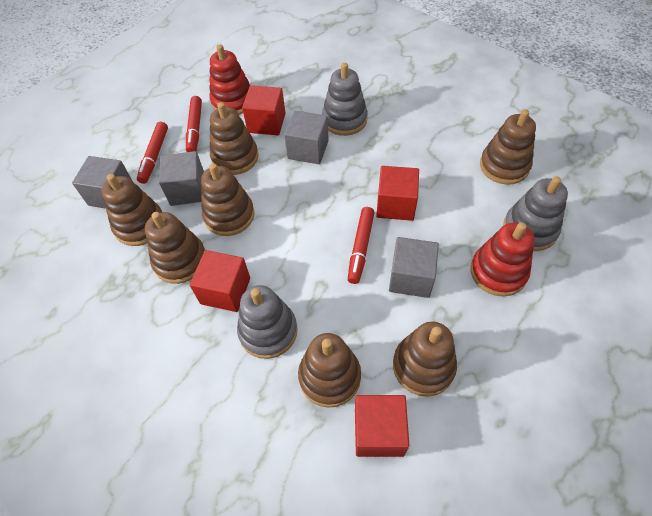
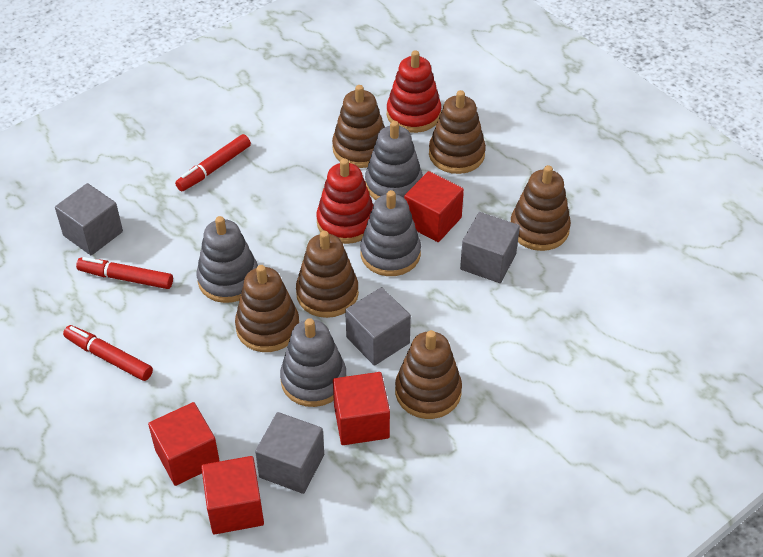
brown stacking toy: 7 -> 6
grey stacking toy: 3 -> 4

